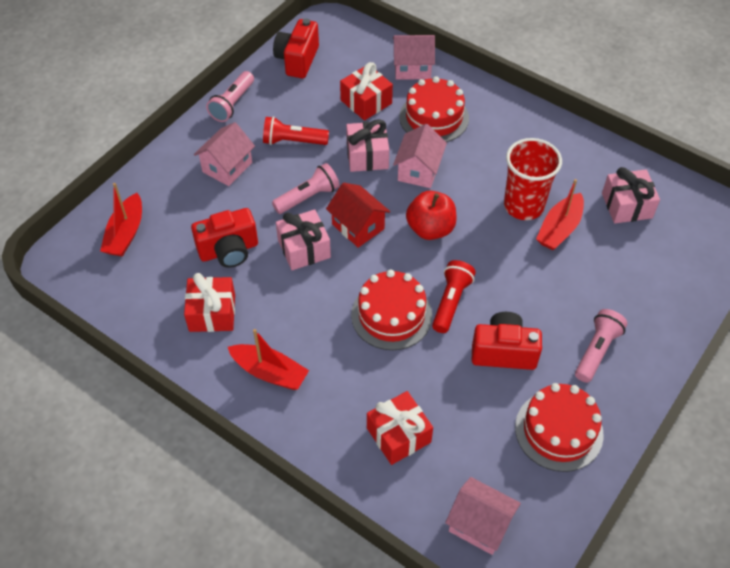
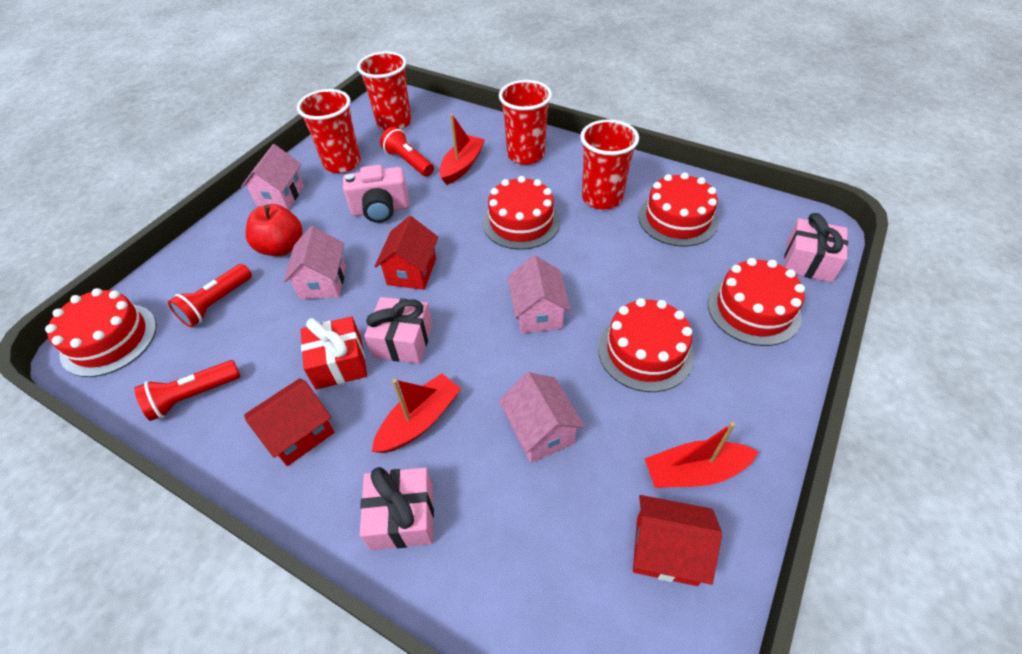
pink camera: 0 -> 1
pink flashlight: 3 -> 0
red cake: 3 -> 5
red camera: 3 -> 0
red cup: 1 -> 4
red flashlight: 2 -> 3
red gift: 3 -> 1
red house: 1 -> 3

